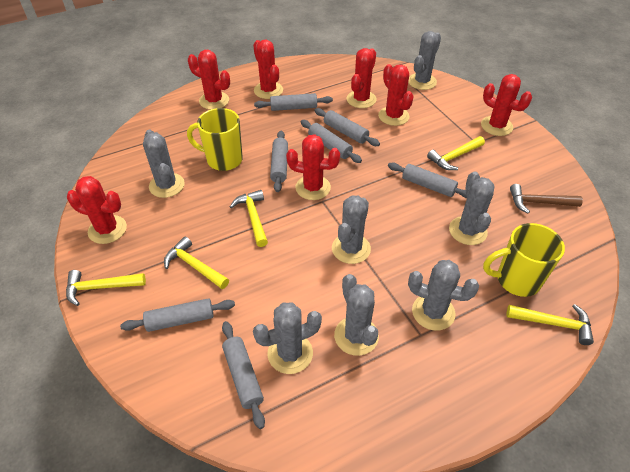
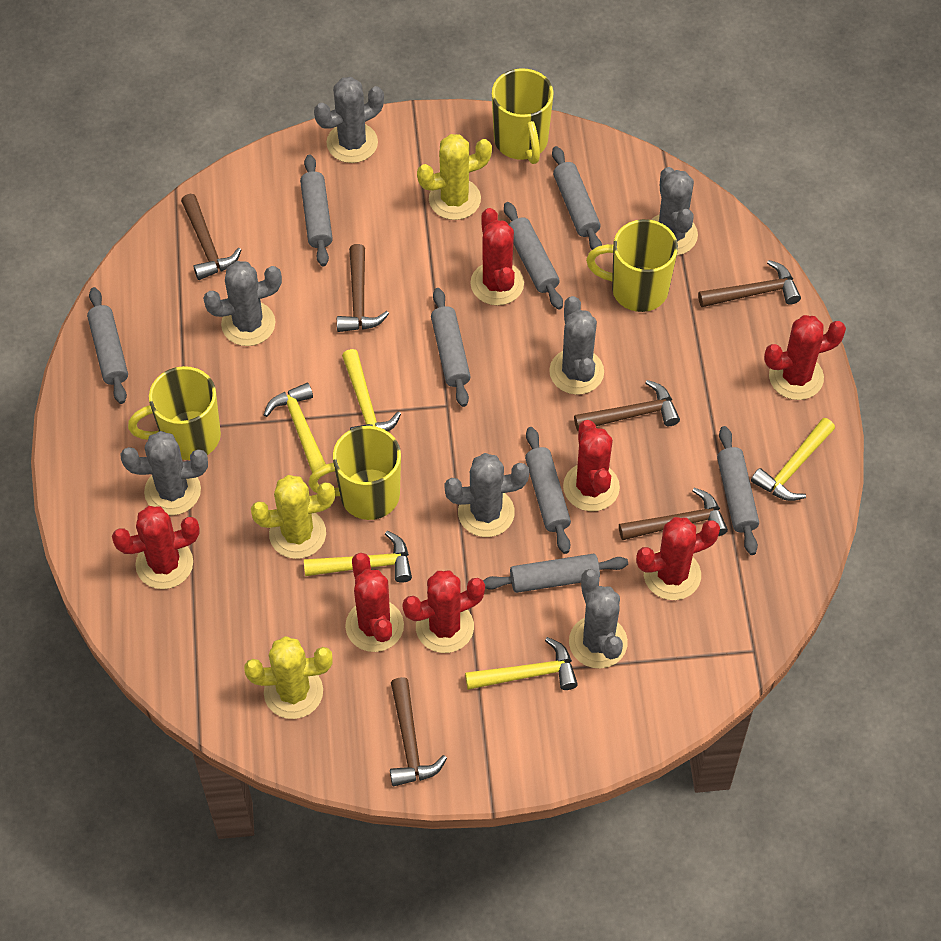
brown hammer: 1 -> 6
grey rolling pin: 7 -> 8
yellow cactus: 0 -> 3
yellow mug: 2 -> 4

